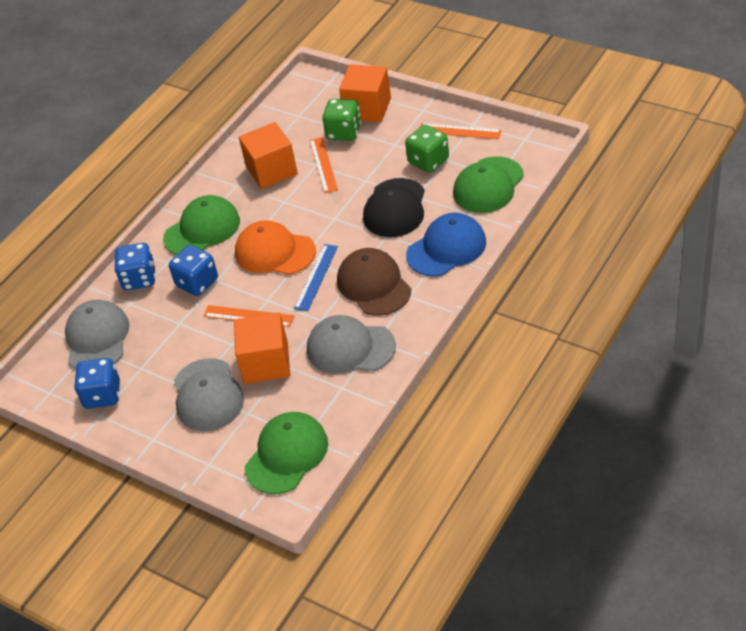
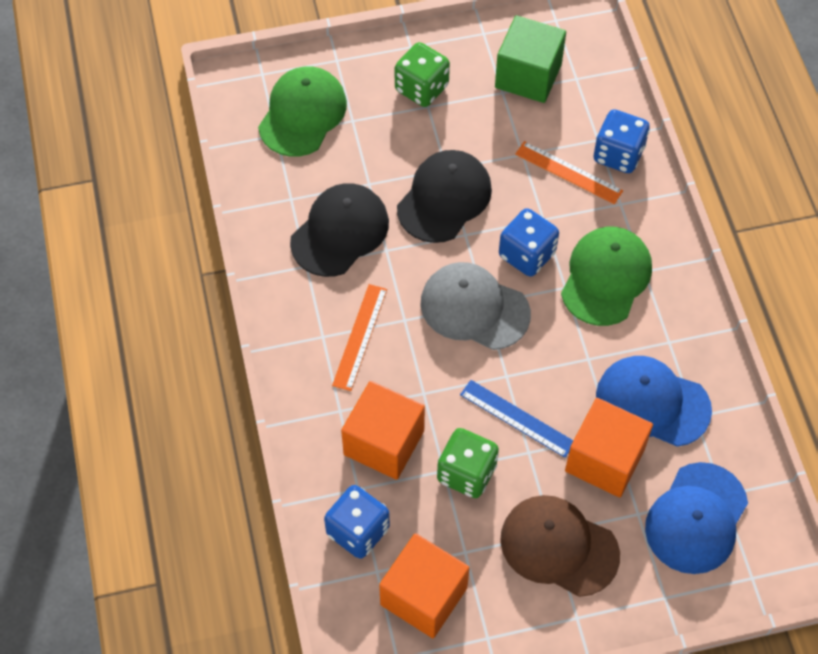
black cap: 1 -> 2
blue cap: 1 -> 2
green cap: 3 -> 2
green cube: 0 -> 1
grey cap: 3 -> 1
orange cap: 1 -> 0
orange ruler: 3 -> 2

